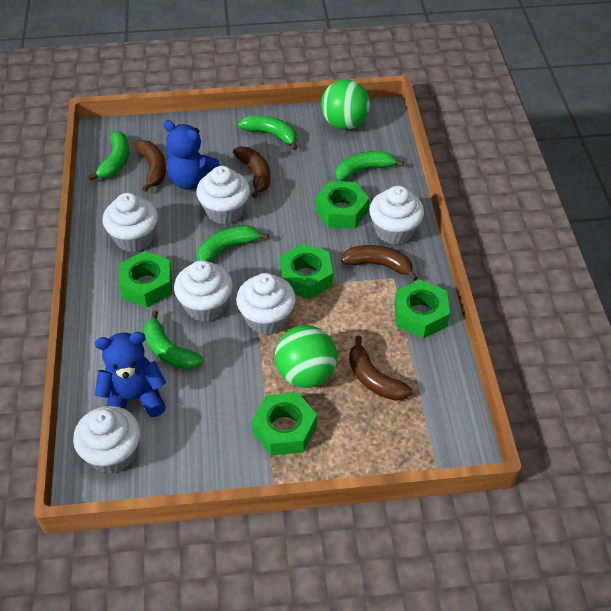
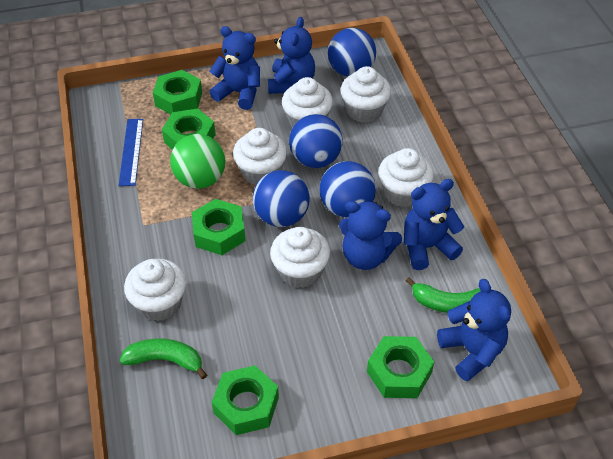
blue ball: 0 -> 4
blue ruler: 0 -> 1
blue teddy bear: 2 -> 5
brown banana: 4 -> 0
green ball: 2 -> 1
green banana: 5 -> 2

